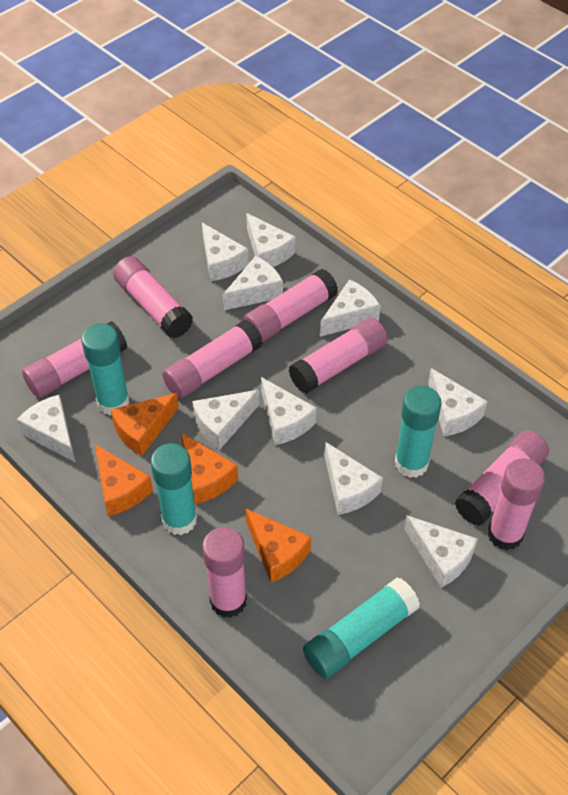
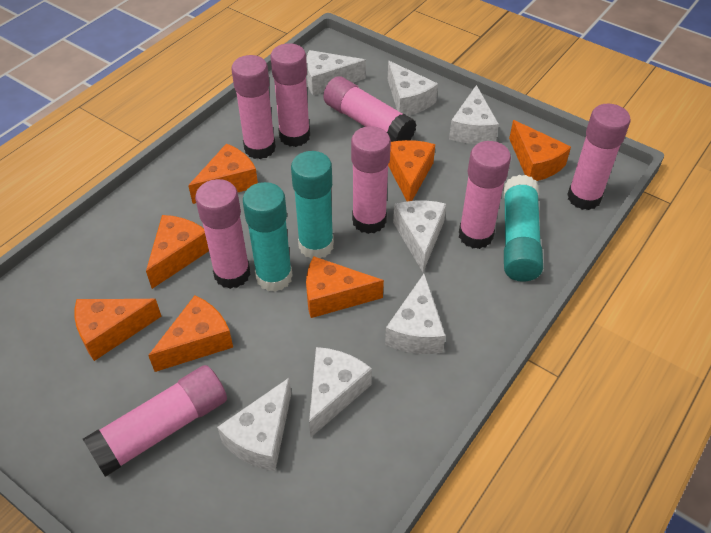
orange cheese: 4 -> 7
turquoise glue stick: 4 -> 3
white cheese: 10 -> 7

